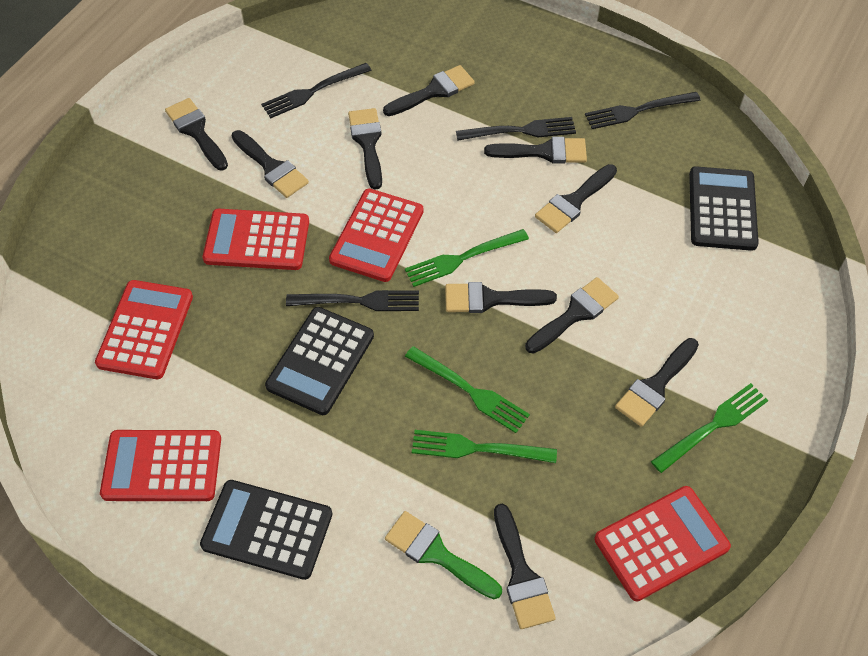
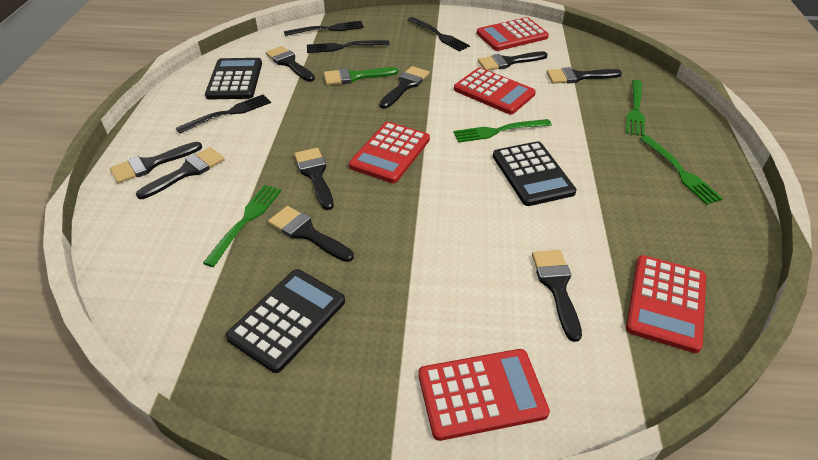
black brush: 10 -> 9

